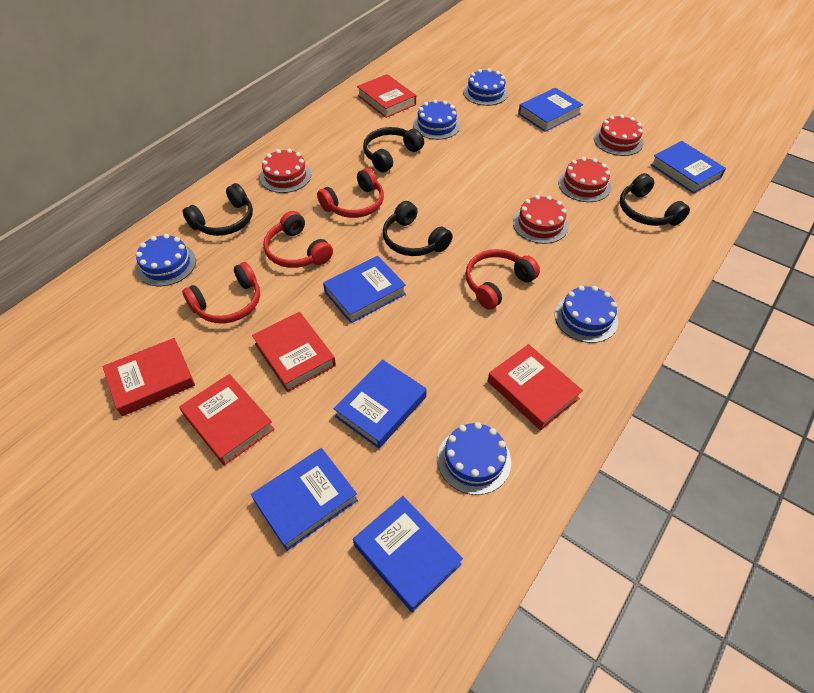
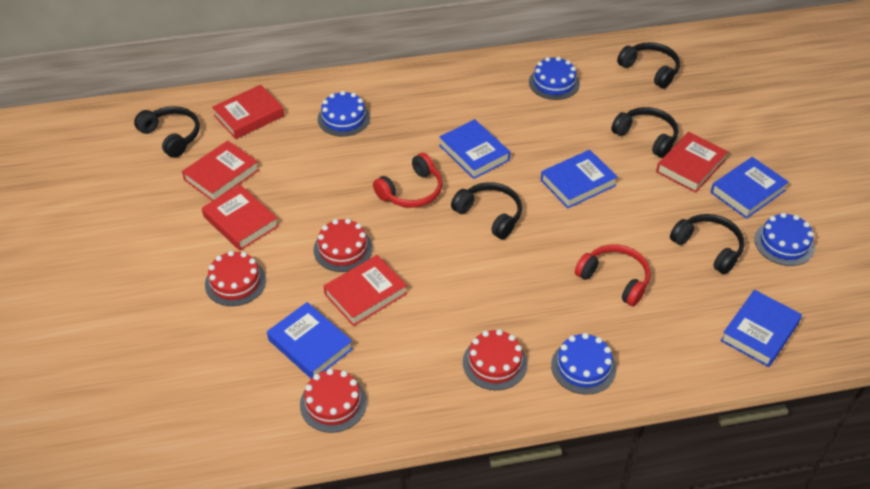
black headphones: 4 -> 5
blue book: 6 -> 5
blue cake: 5 -> 4
red headphones: 4 -> 2

